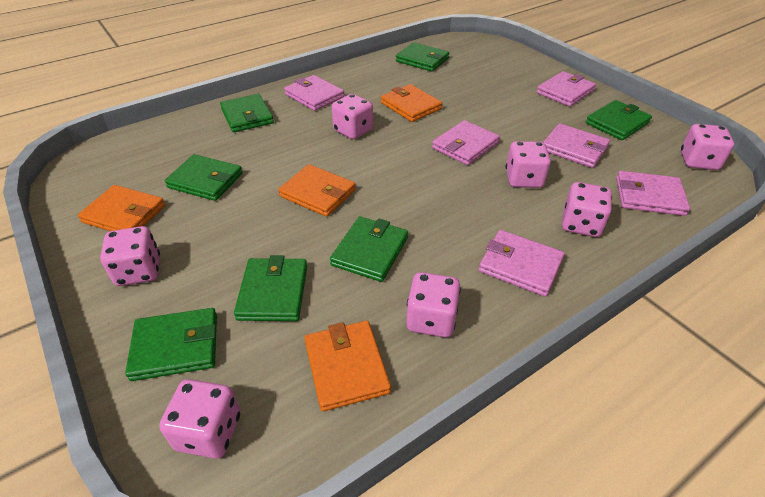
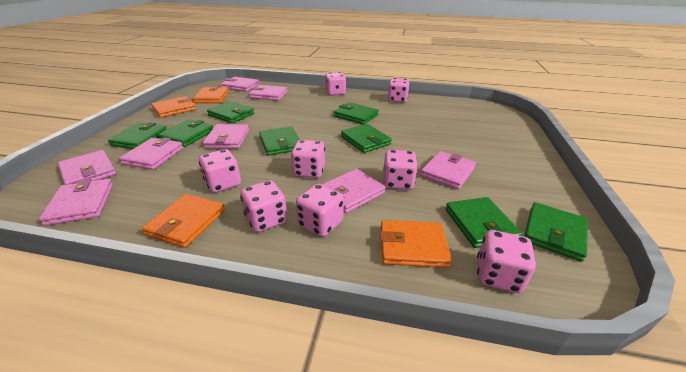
green wallet: 7 -> 8
pink dice: 7 -> 8
pink wallet: 6 -> 8

